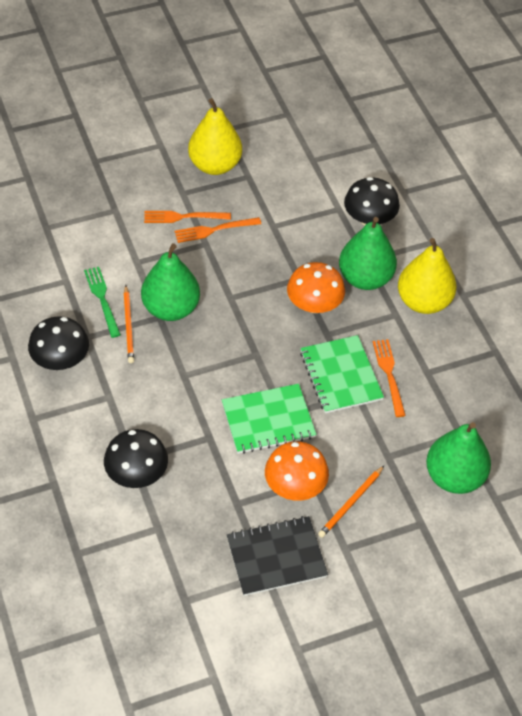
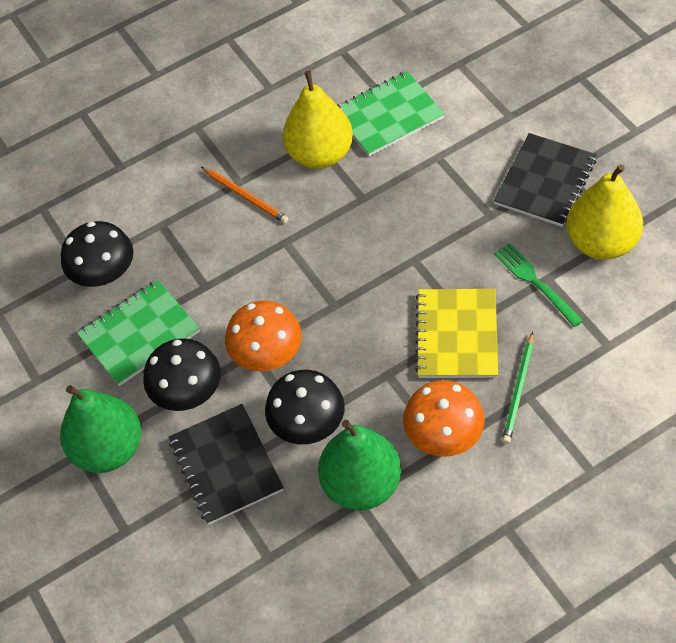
black notebook: 1 -> 2
green pear: 3 -> 2
green pencil: 0 -> 1
orange fork: 3 -> 0
orange pencil: 2 -> 1
yellow notebook: 0 -> 1

